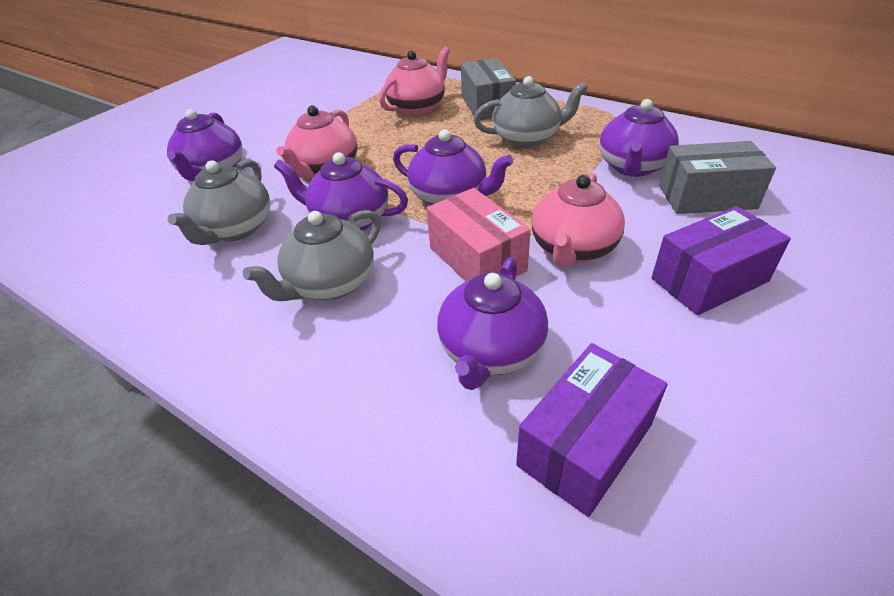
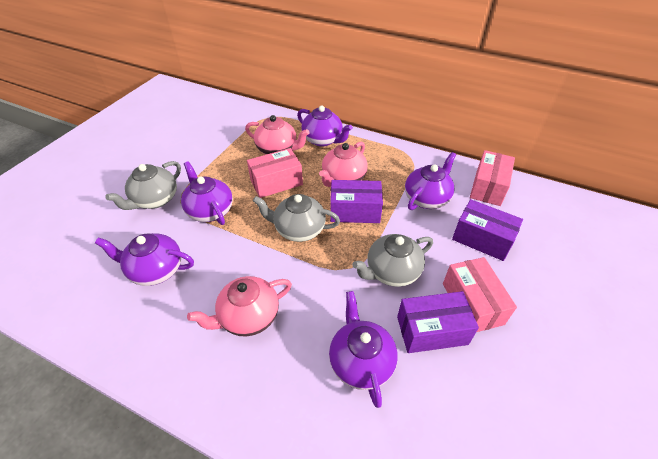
grey box: 2 -> 0
pink box: 1 -> 3
purple box: 2 -> 3

